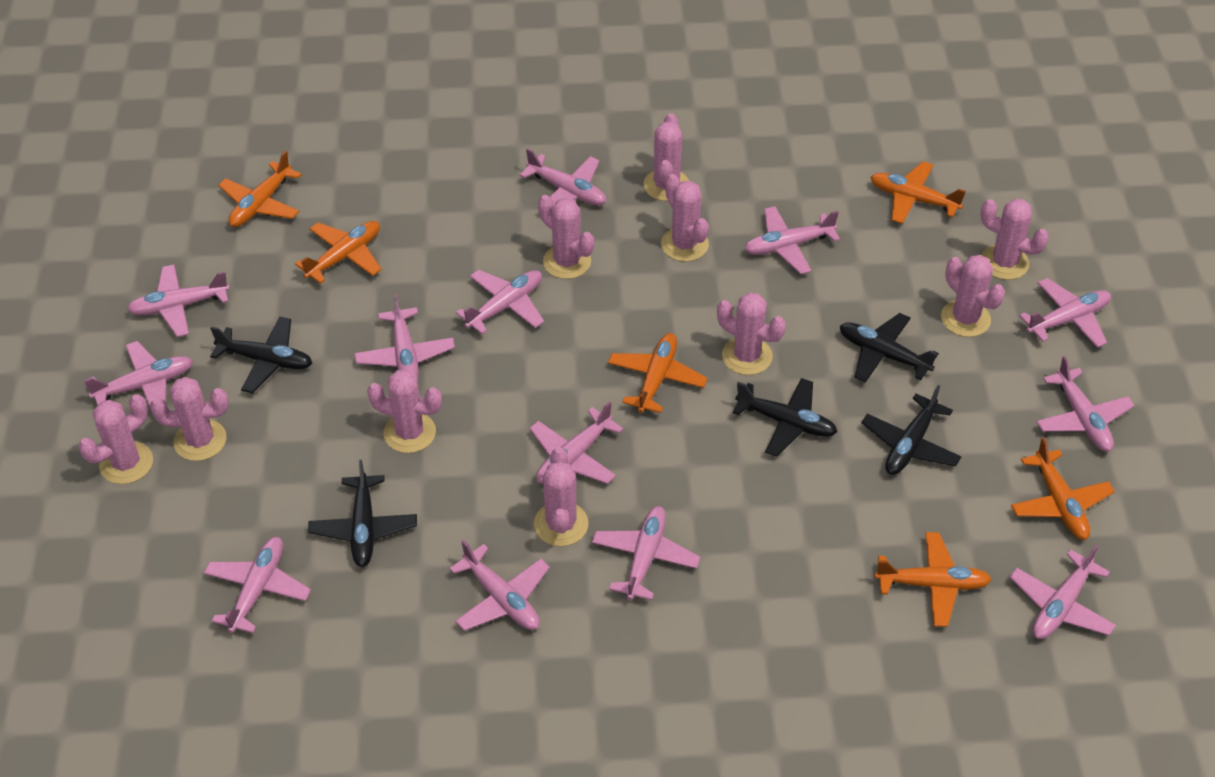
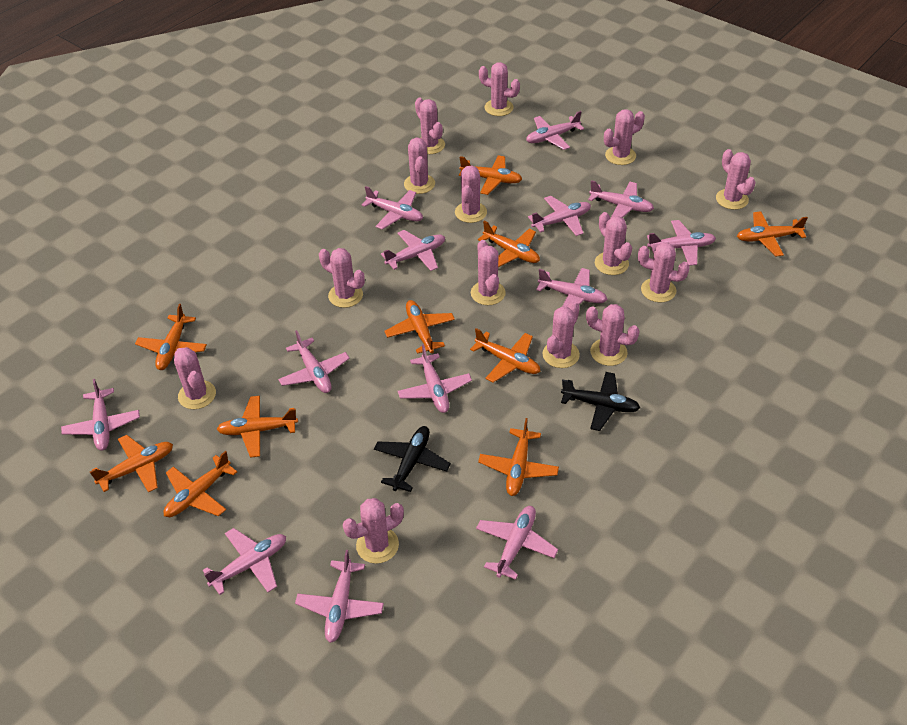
black plane: 5 -> 2
orange plane: 6 -> 10
pink cactus: 10 -> 14

